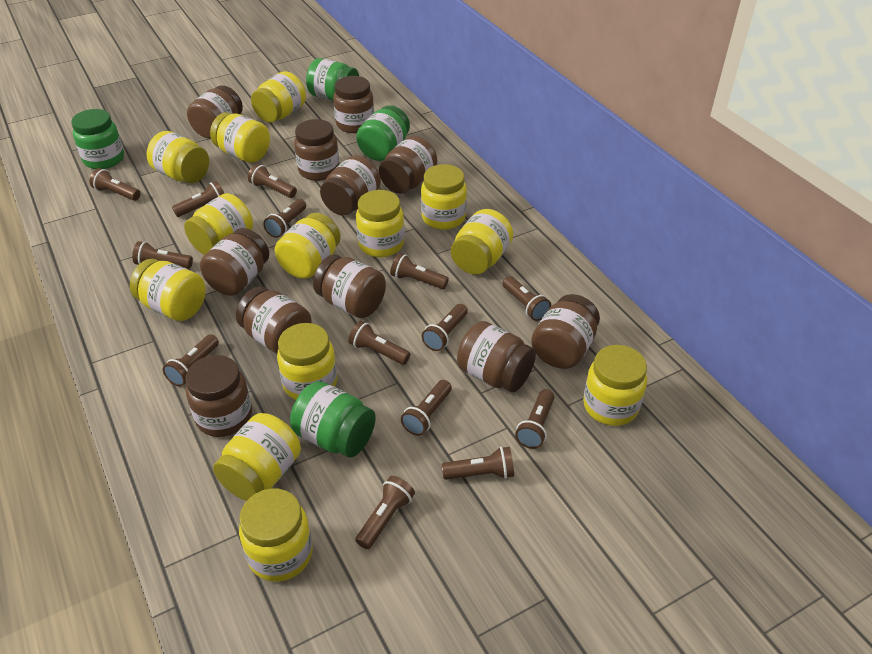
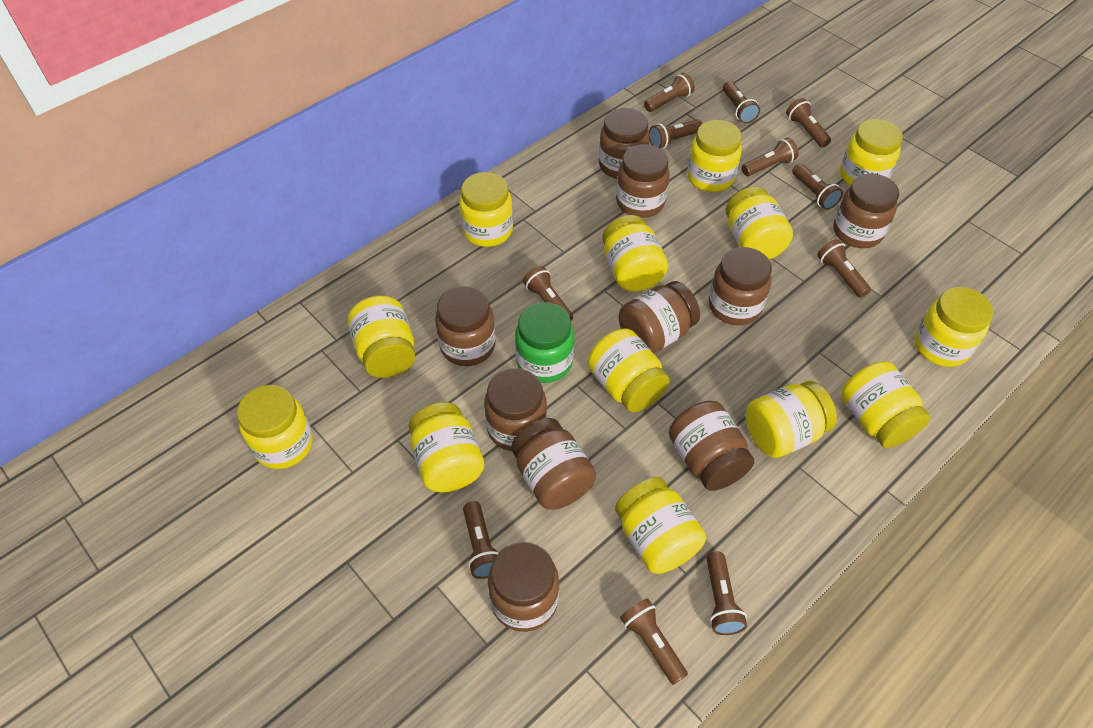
brown flashlight: 14 -> 11
brown jar: 11 -> 10
green jar: 4 -> 1

